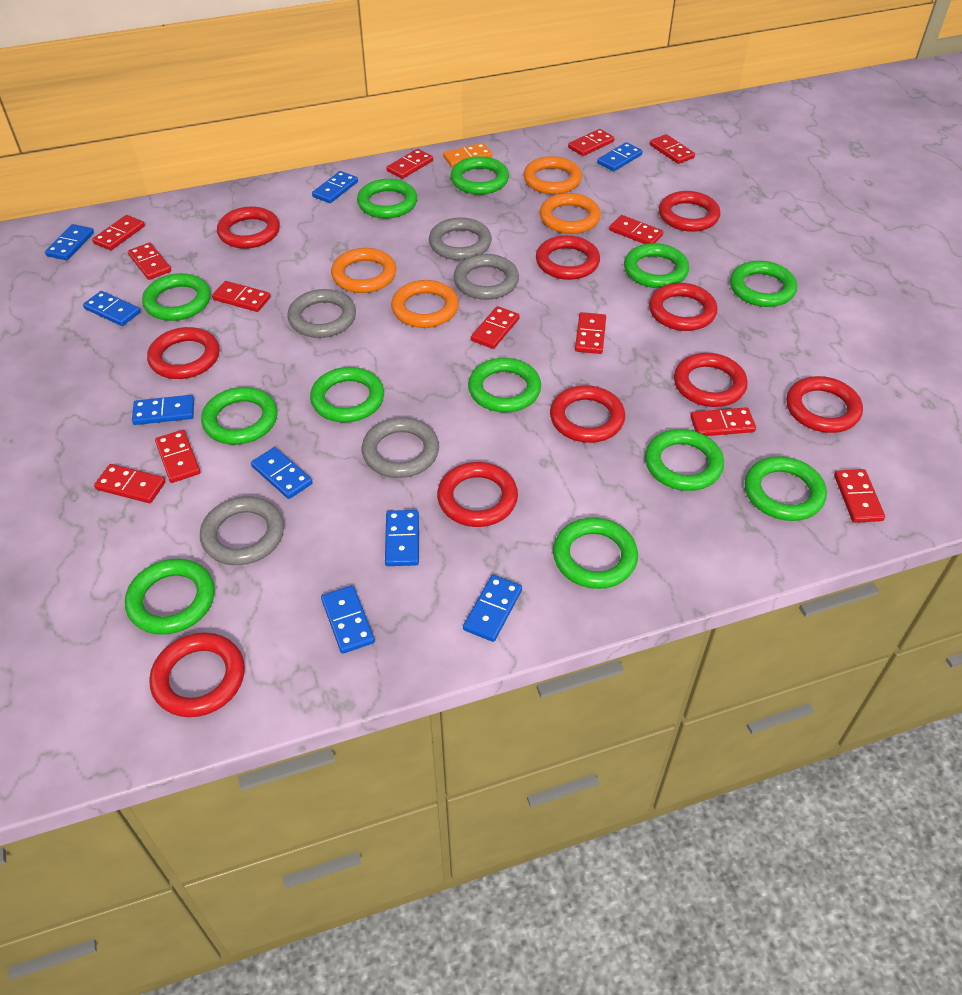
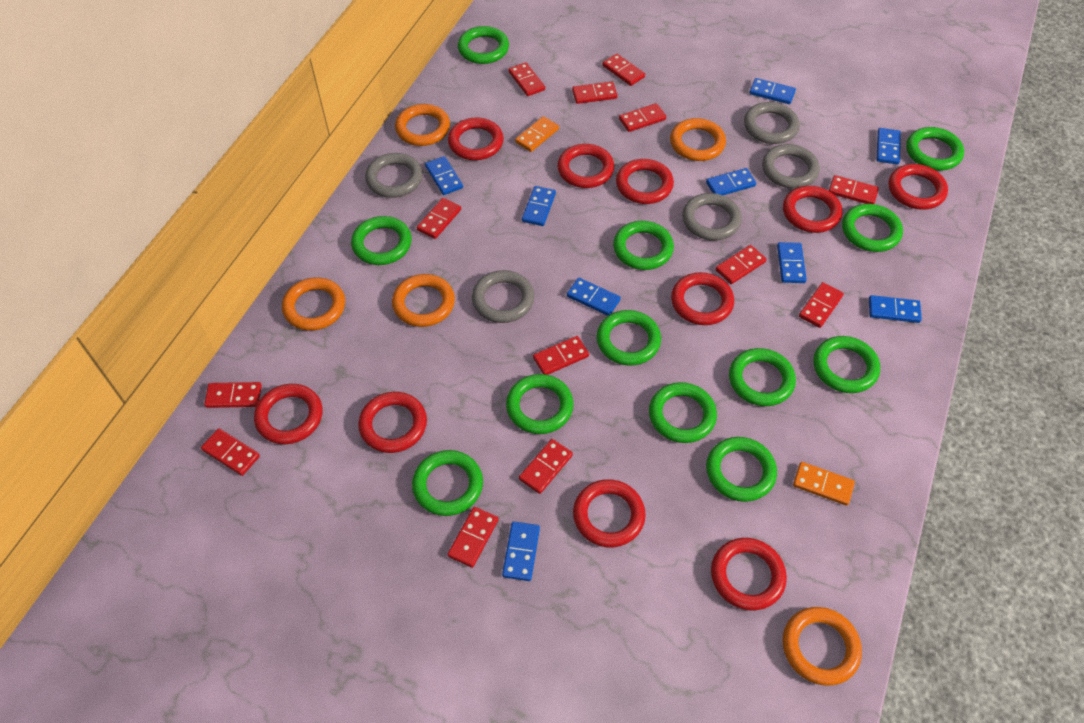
orange domino: 1 -> 2
orange ring: 4 -> 5

